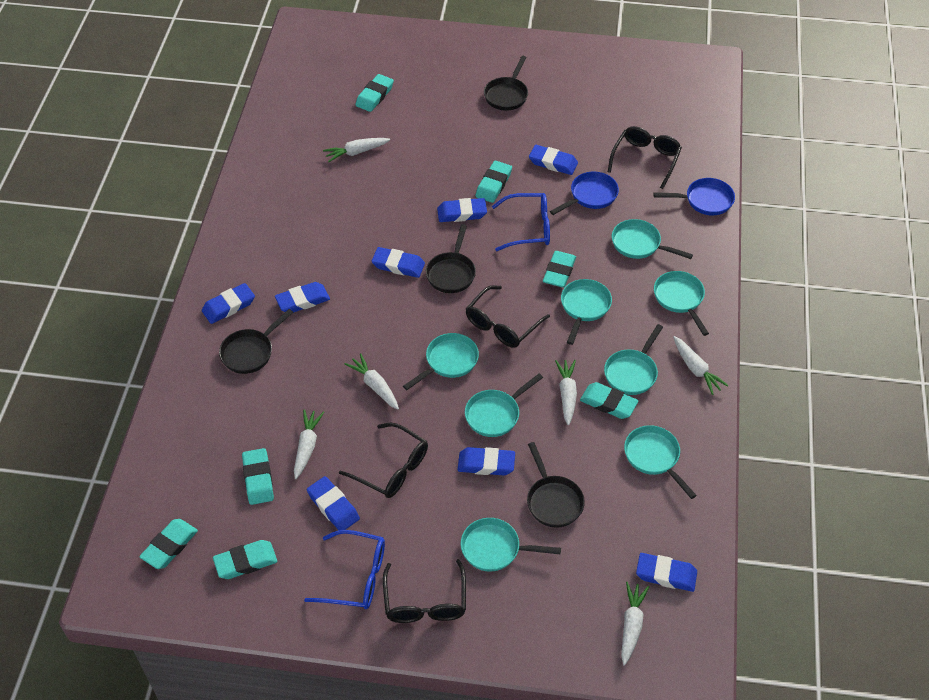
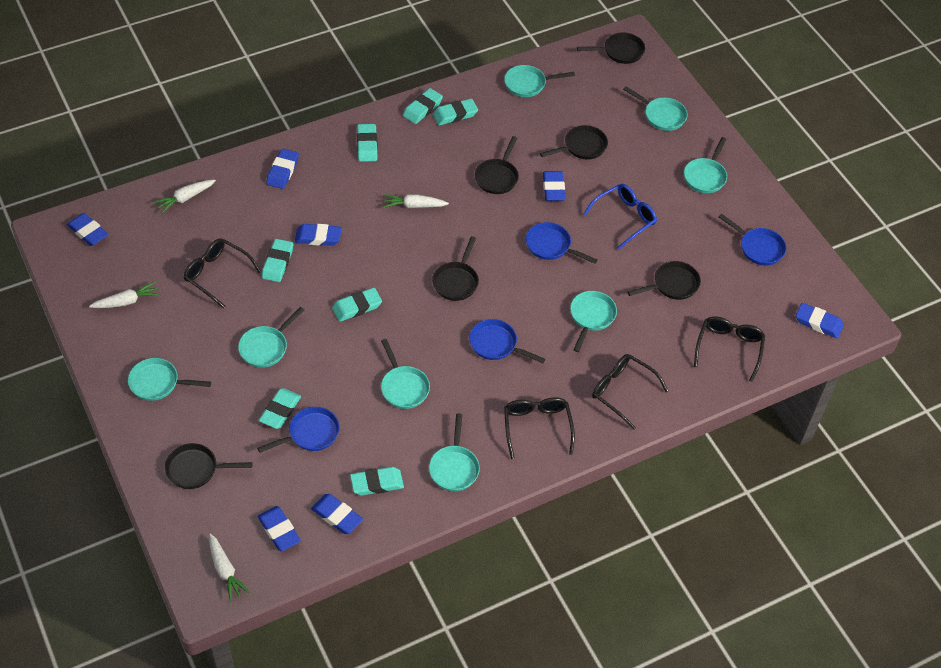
black pan: 4 -> 6
blue eraser: 8 -> 7
blue glasses: 2 -> 1
blue pan: 2 -> 4
white carrot: 6 -> 4

